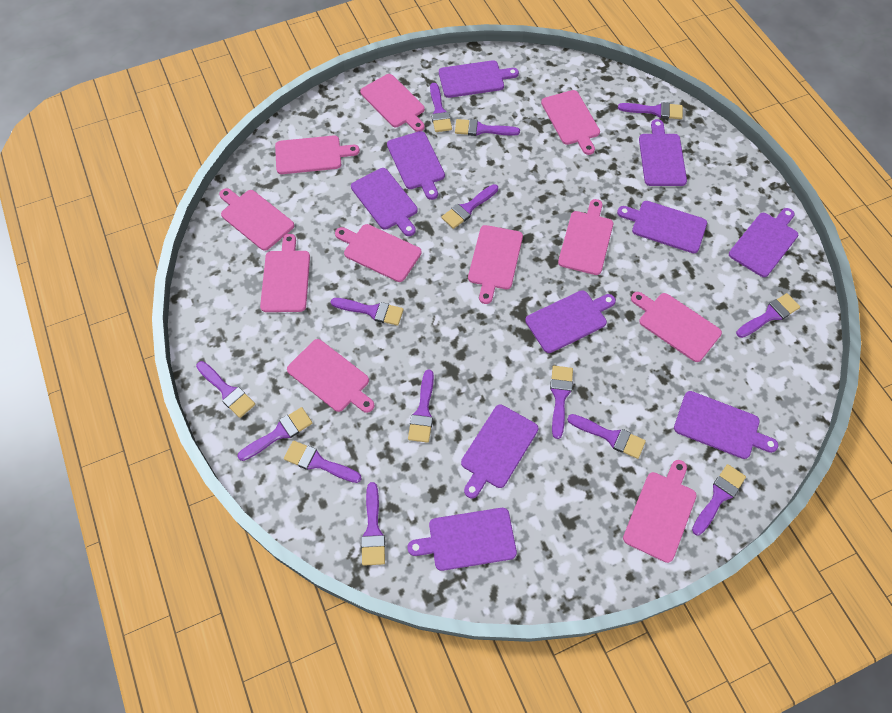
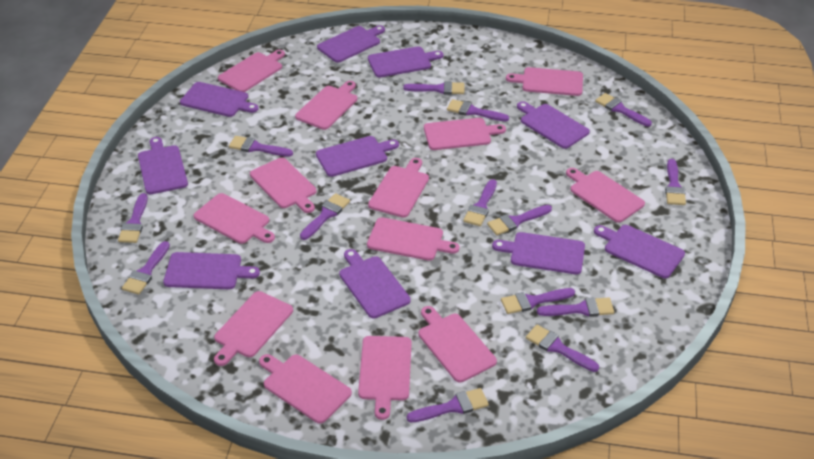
pink cutting board: 11 -> 13

